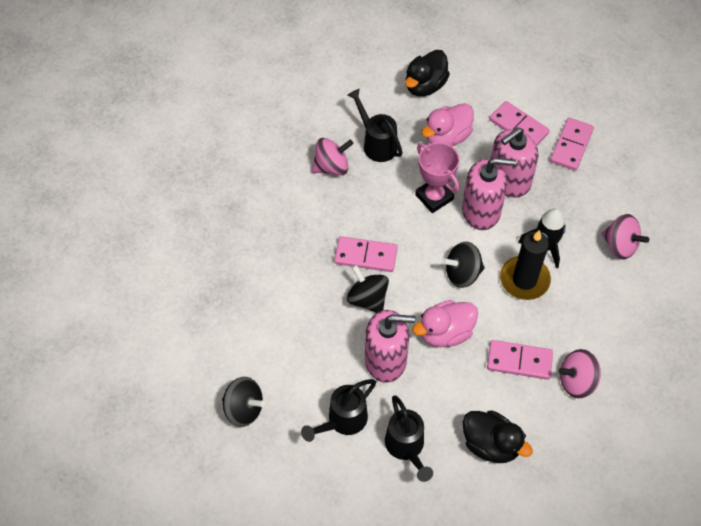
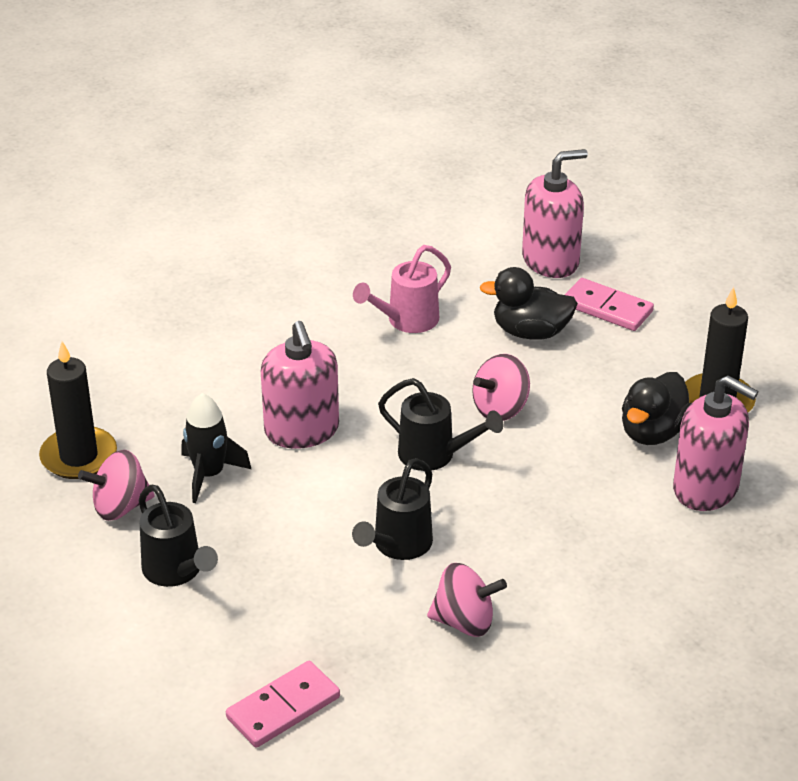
black candle: 1 -> 2
black spinning top: 3 -> 0
pink domino: 4 -> 2
pink duck: 2 -> 0
pink trophy: 1 -> 0
pink watering can: 0 -> 1

